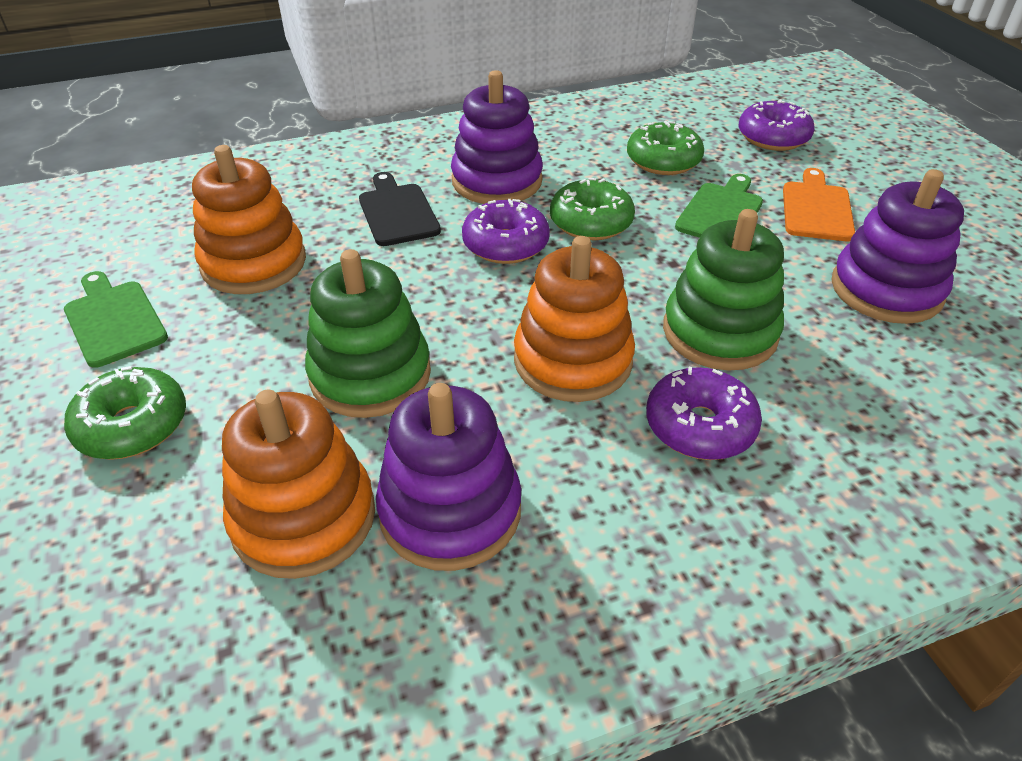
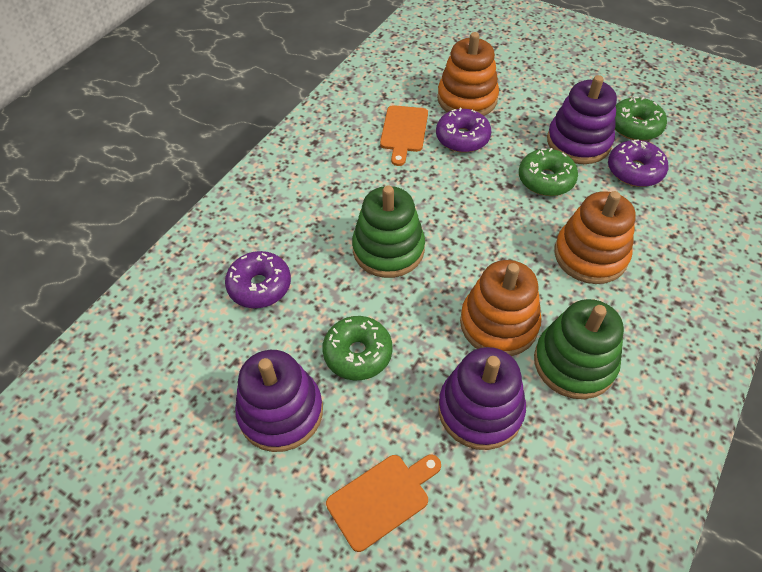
black cutting board: 1 -> 0
green cutting board: 2 -> 0
orange cutting board: 1 -> 2

